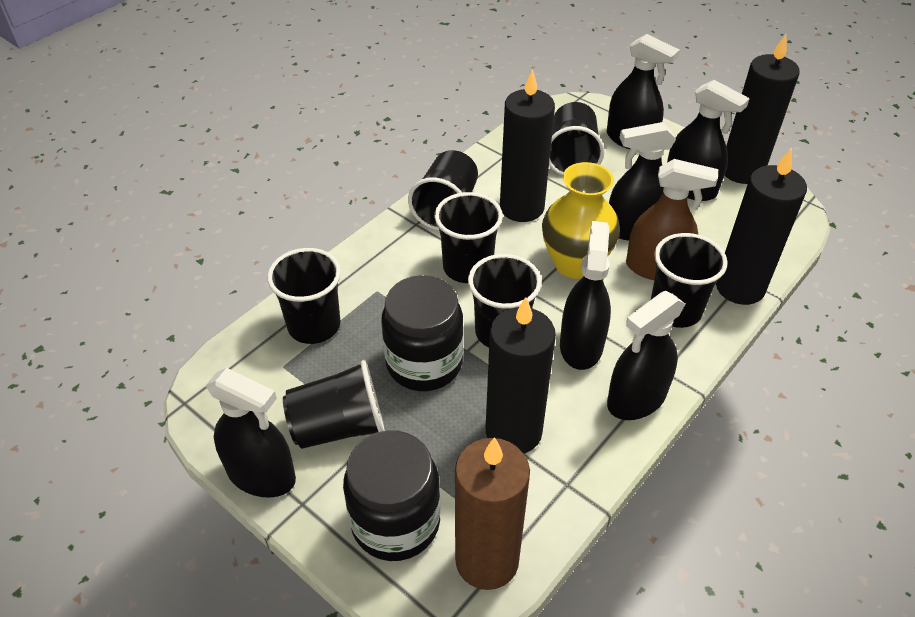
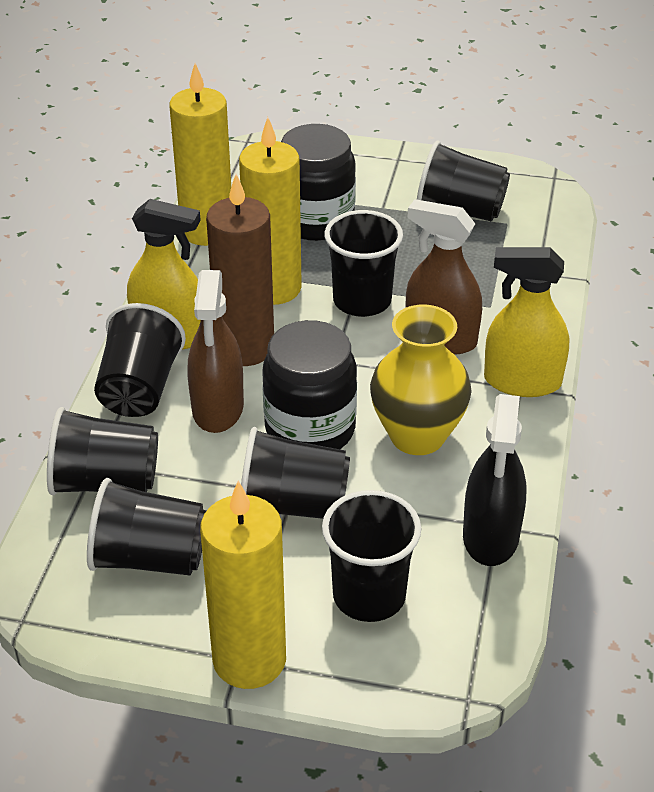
black candle: 4 -> 0
black spray bottle: 6 -> 1
brown spray bottle: 1 -> 2
yellow candle: 0 -> 3
yellow spray bottle: 0 -> 2

